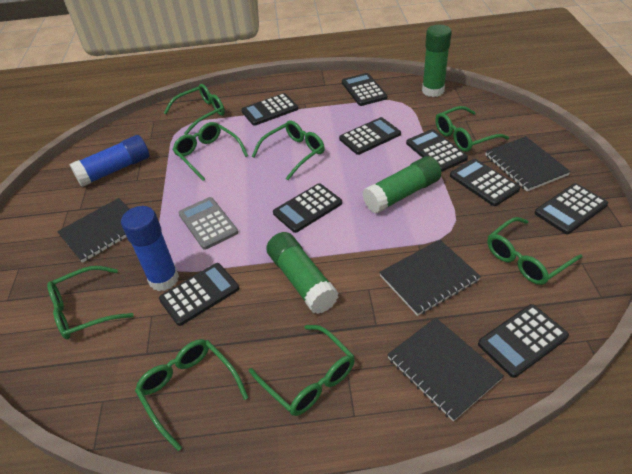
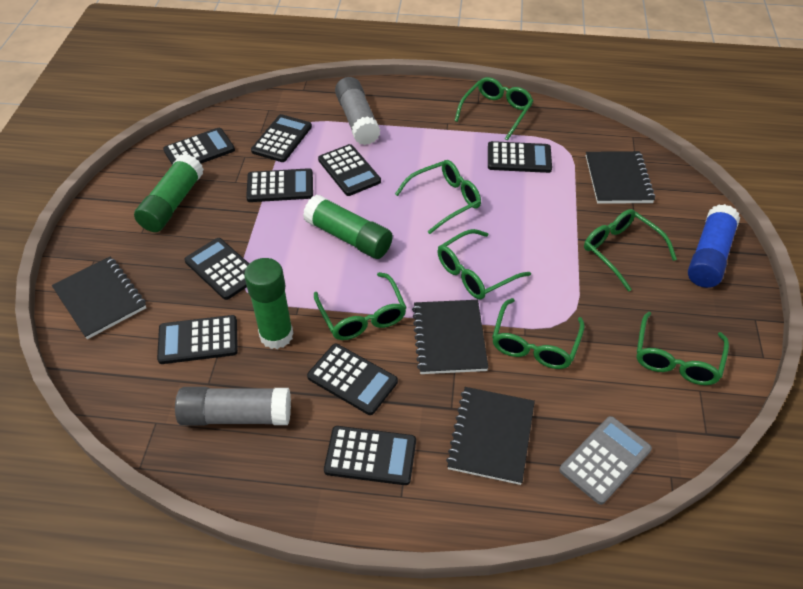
blue glue stick: 2 -> 1
green glasses: 8 -> 7
grey glue stick: 0 -> 2

